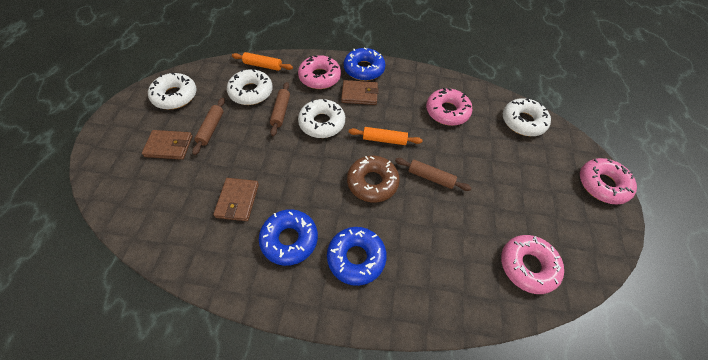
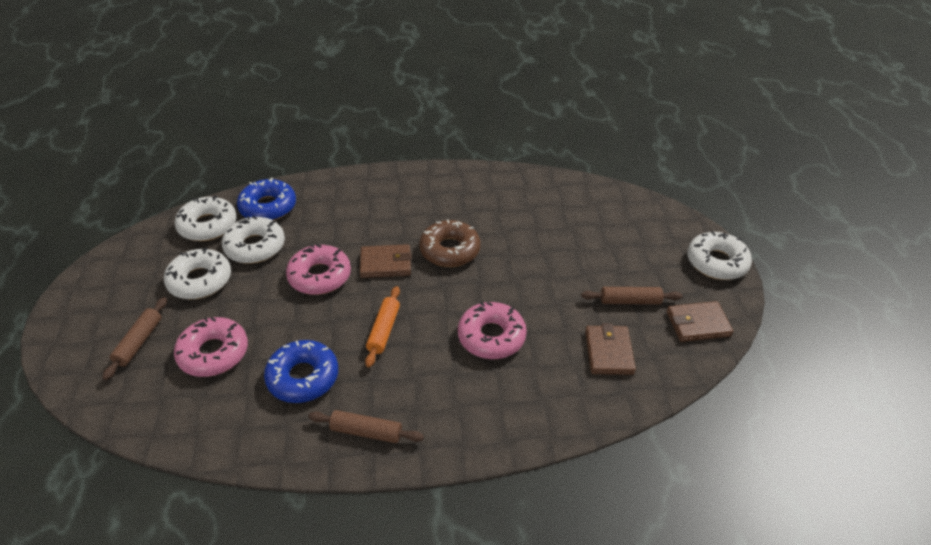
blue donut: 3 -> 2
orange rolling pin: 2 -> 1
pink donut: 4 -> 3

